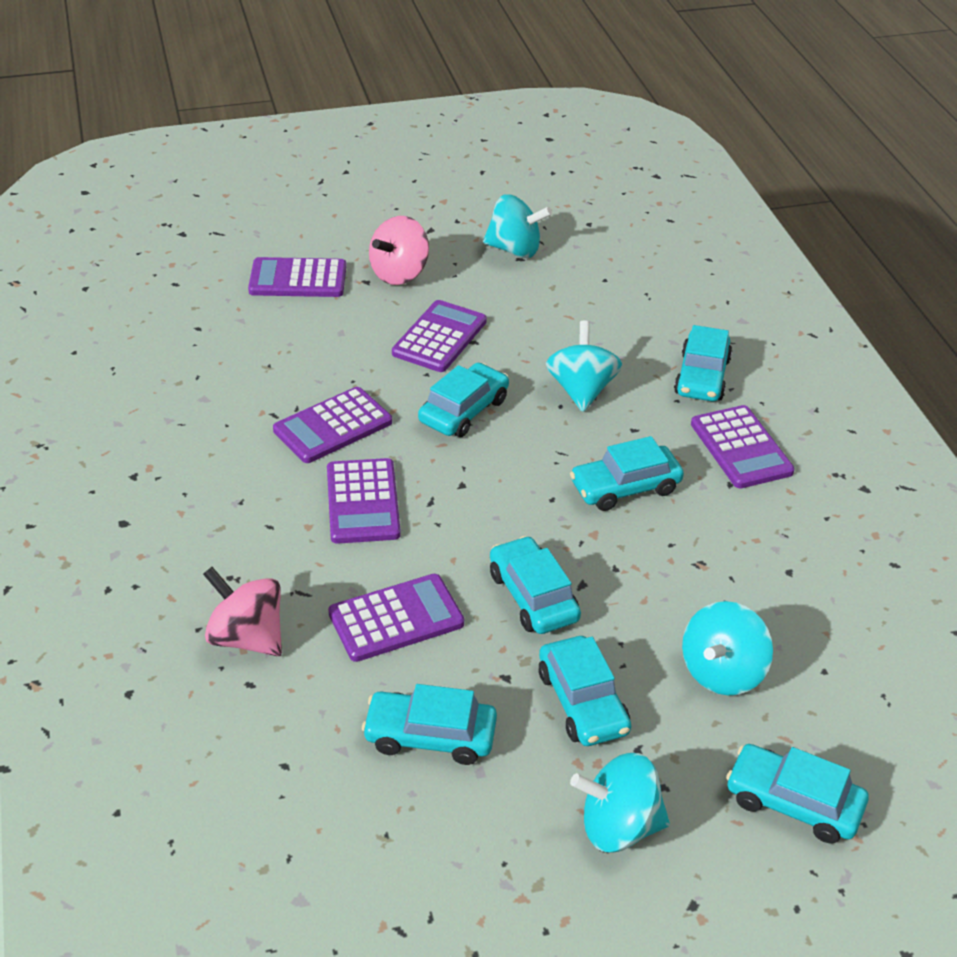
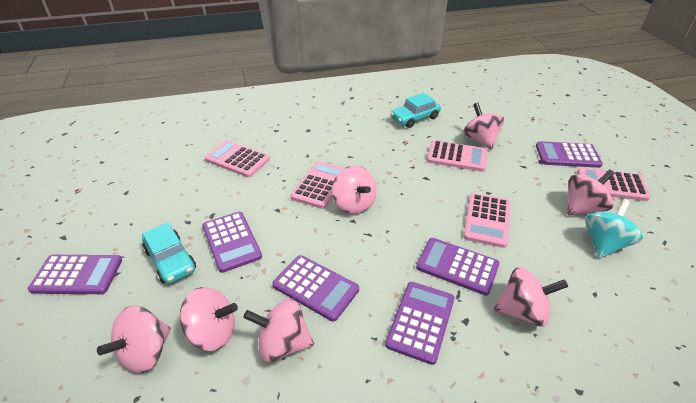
pink calculator: 0 -> 5
pink spinning top: 2 -> 7
turquoise car: 7 -> 2
turquoise spinning top: 4 -> 1

